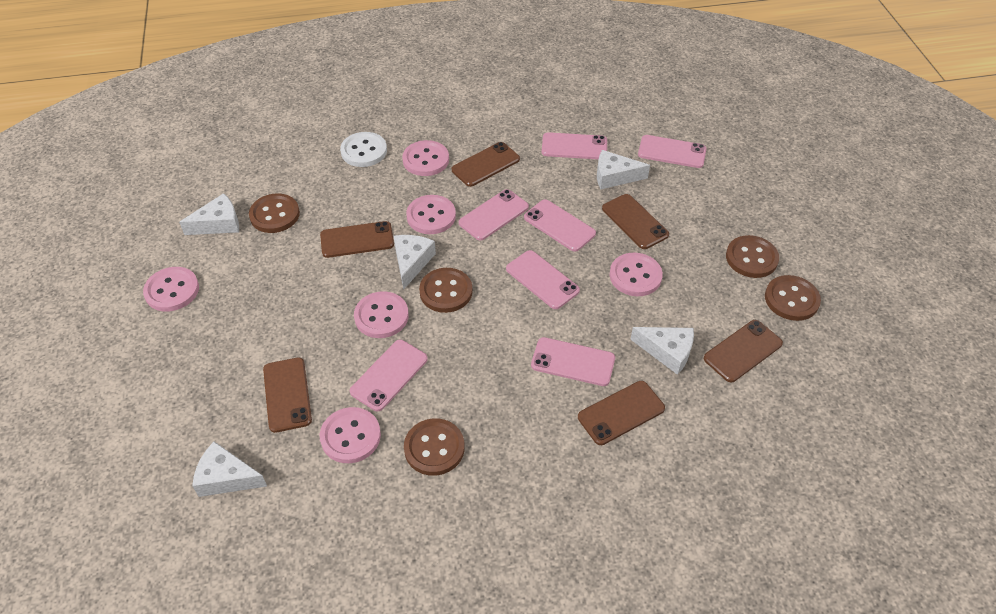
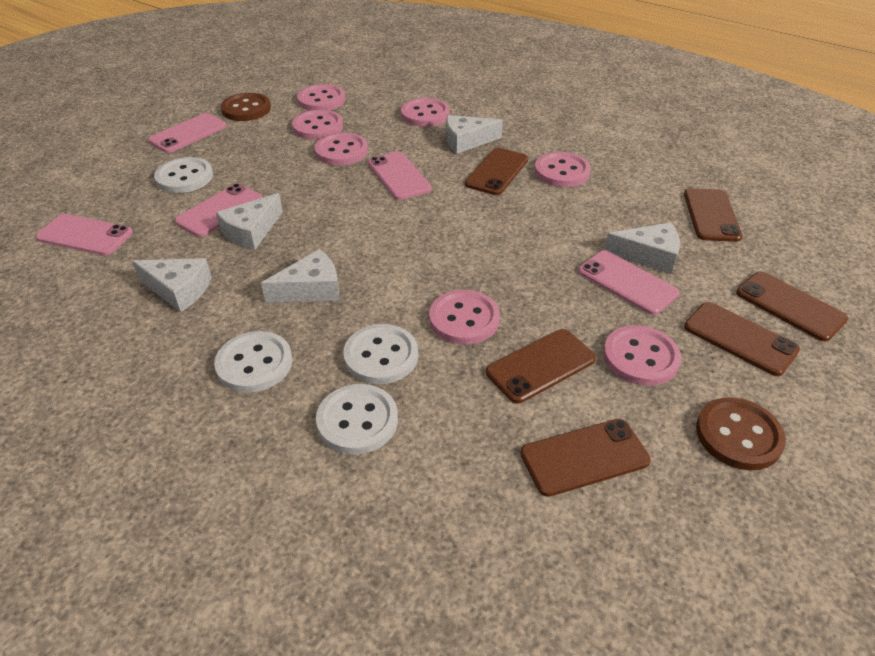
brown button: 5 -> 2
pink button: 6 -> 7
pink phone: 7 -> 5
white button: 1 -> 4

